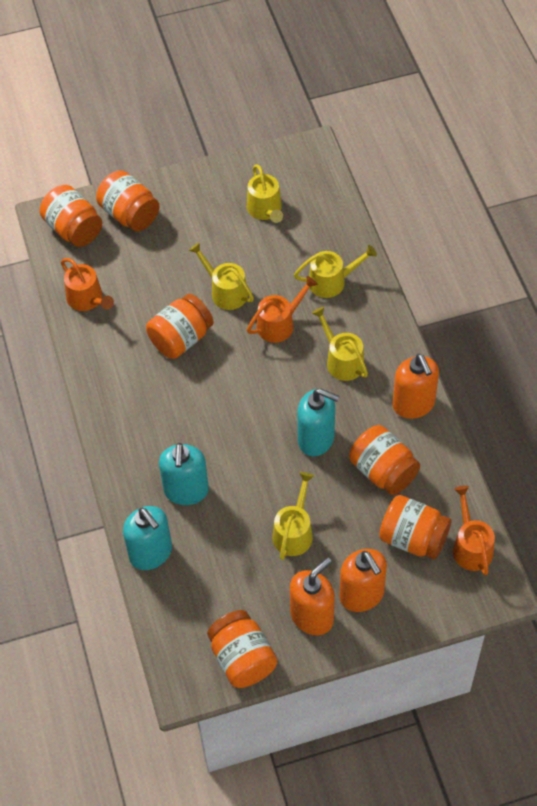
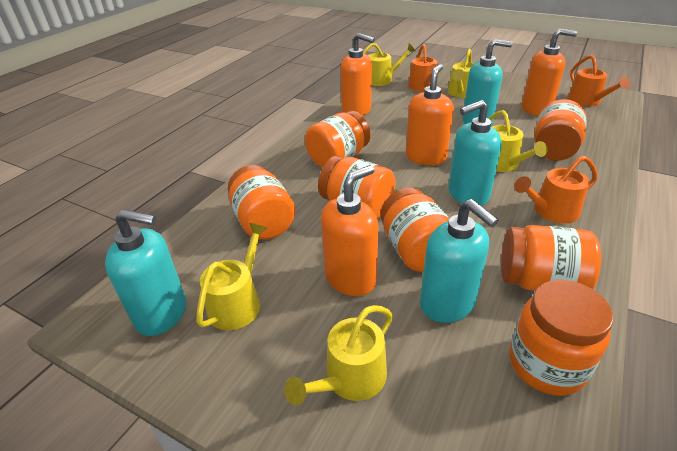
orange jar: 6 -> 7
orange soap dispenser: 3 -> 4
turquoise soap dispenser: 3 -> 4

